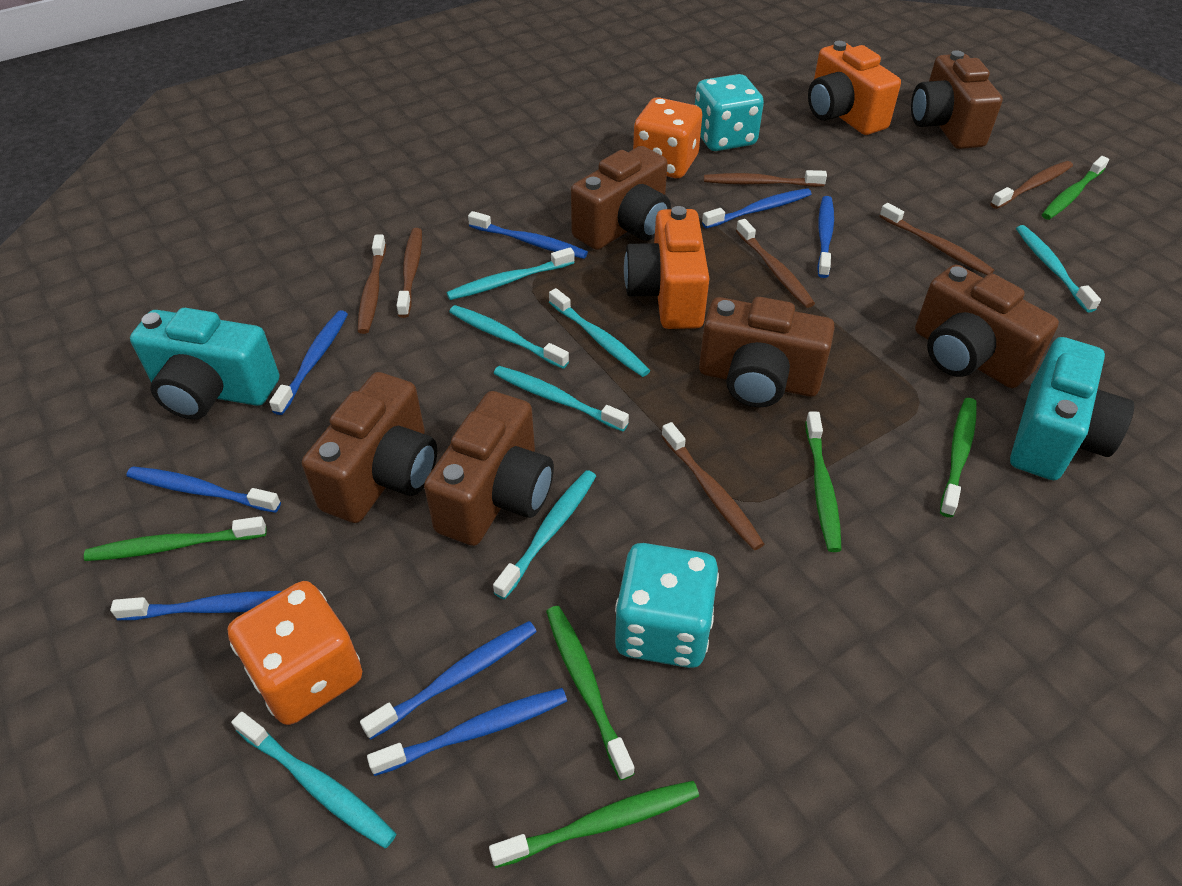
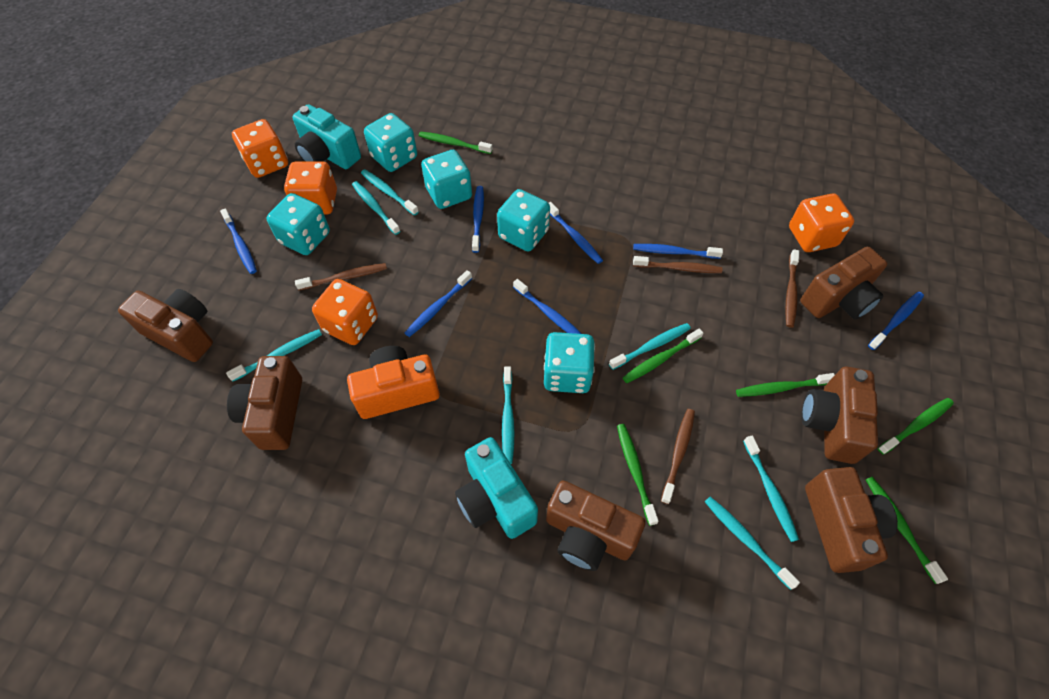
blue toothbrush: 8 -> 7
brown toothbrush: 7 -> 4
orange camera: 2 -> 1
orange dice: 2 -> 4
turquoise dice: 2 -> 5

